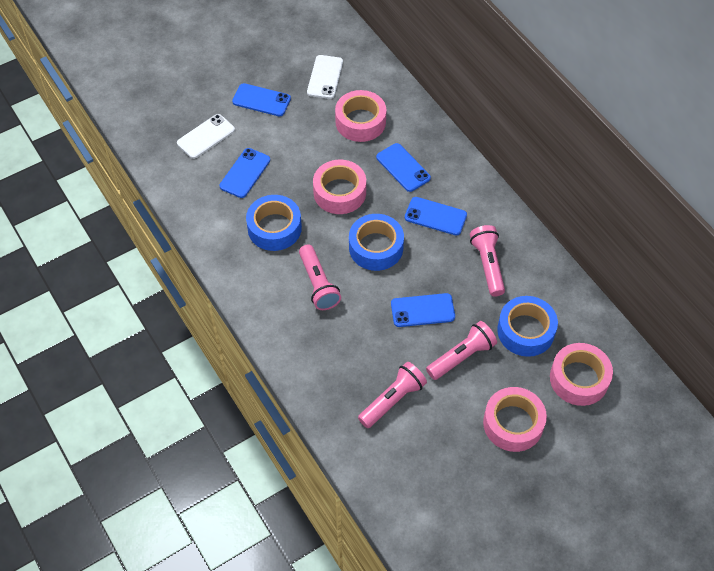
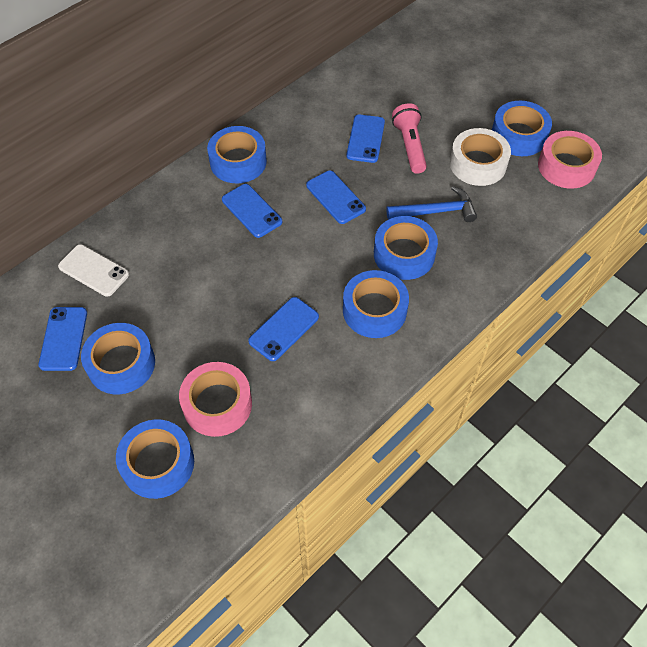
blue hammer: 0 -> 1
blue tape: 3 -> 6
pink flashlight: 4 -> 1
pink tape: 4 -> 2
white phone: 2 -> 1
white tape: 0 -> 1

